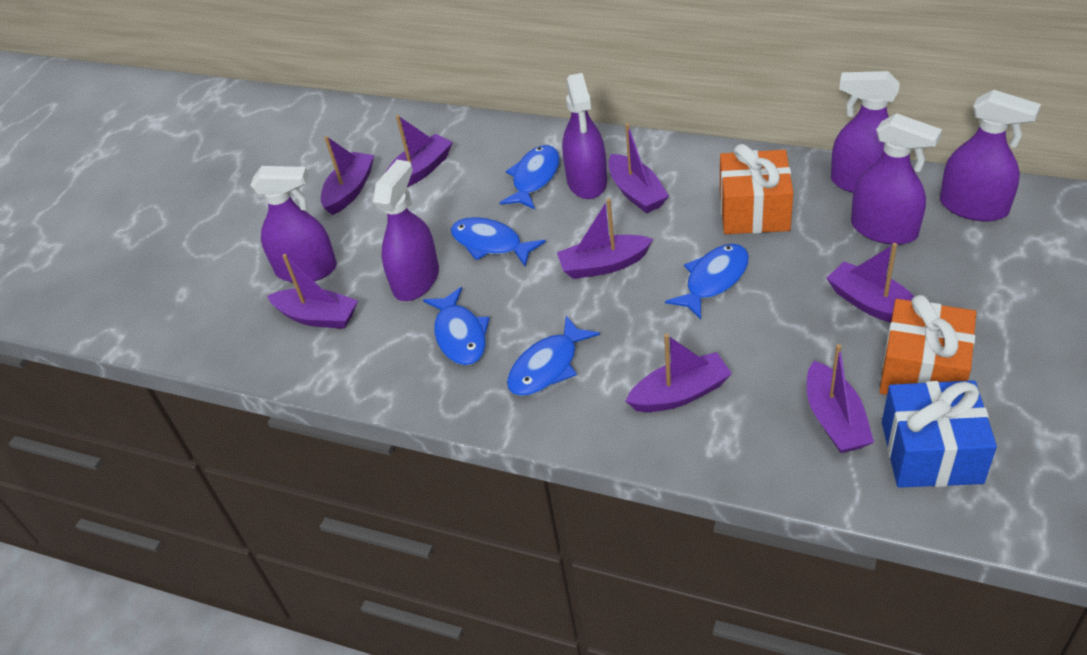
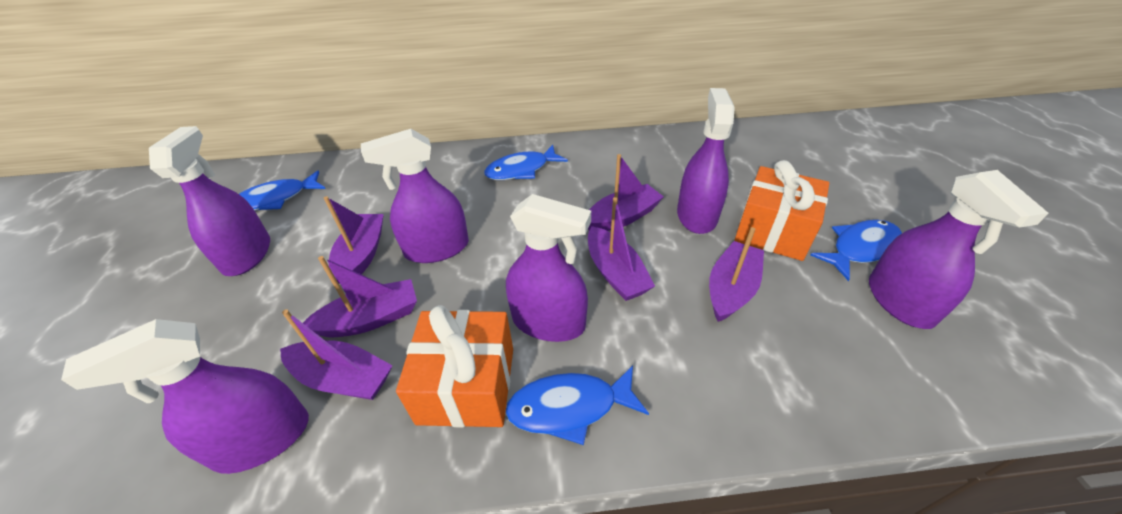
blue fish: 5 -> 4
blue gift: 1 -> 0
purple boat: 8 -> 6

